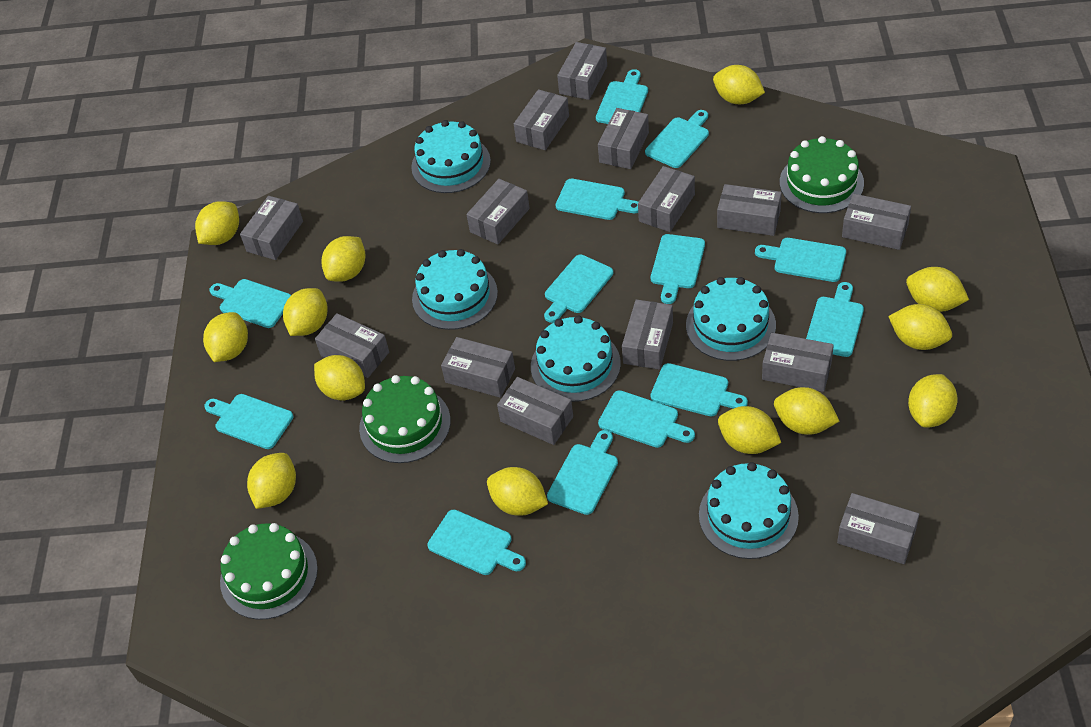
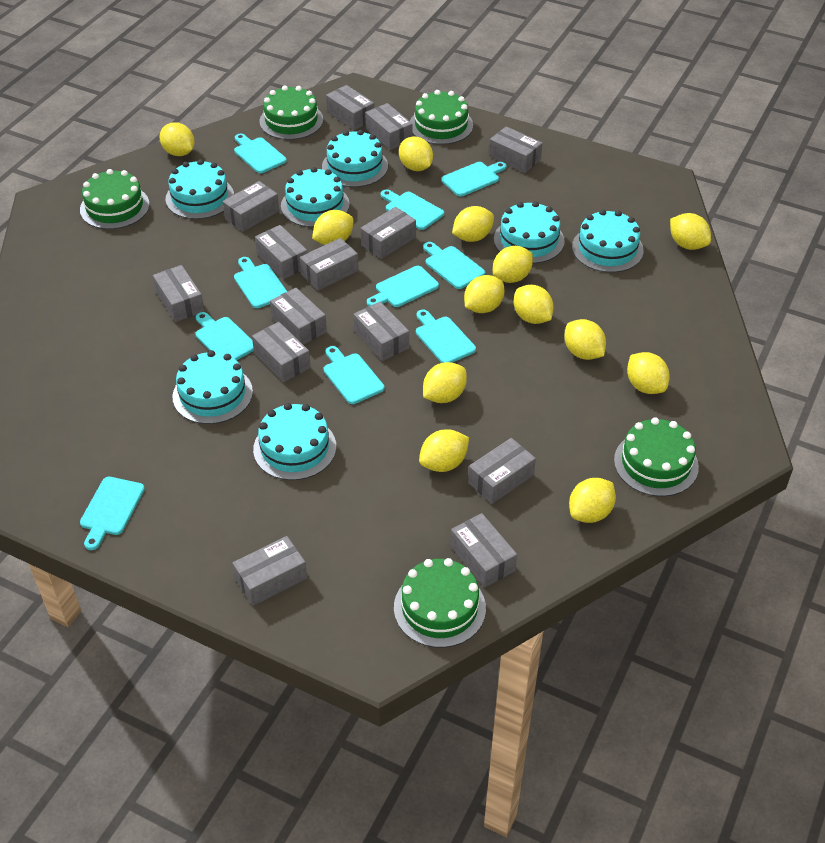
green cake: 3 -> 5
turquoise cake: 5 -> 7
turquoise cutting board: 13 -> 10

